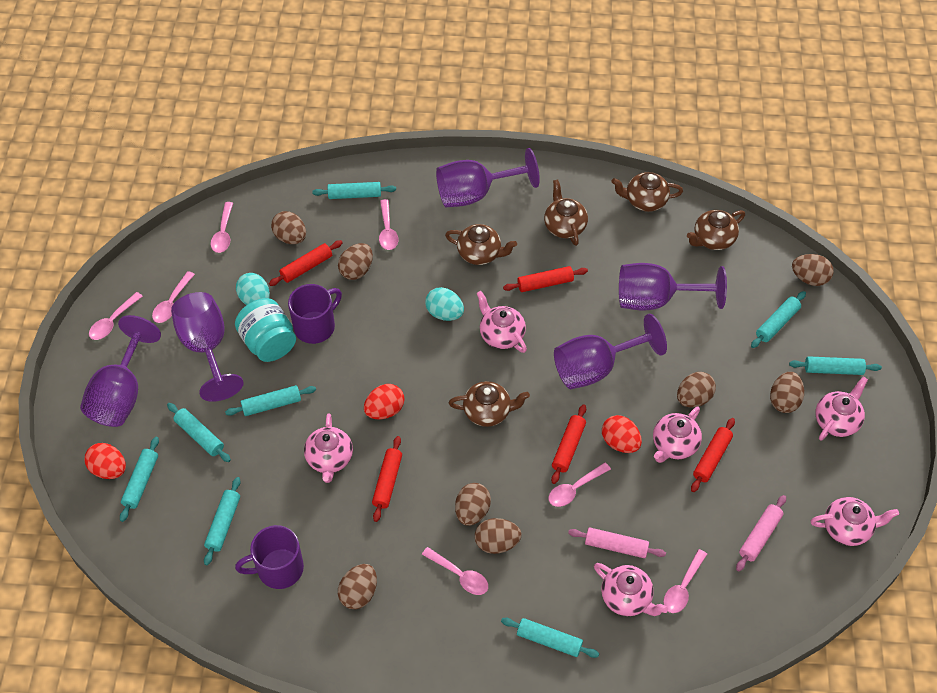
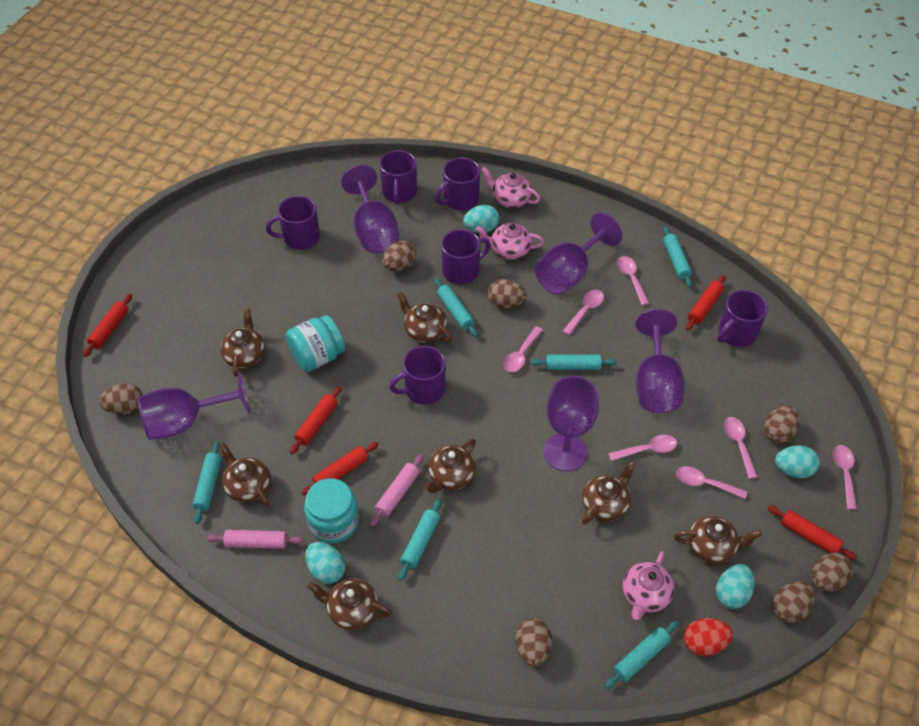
brown egg: 8 -> 7
brown teapot: 5 -> 7
pink teapot: 6 -> 3
purple mug: 2 -> 6
red egg: 3 -> 1
turquoise egg: 2 -> 4
turquoise jar: 1 -> 2
turquoise rolling pin: 8 -> 6

